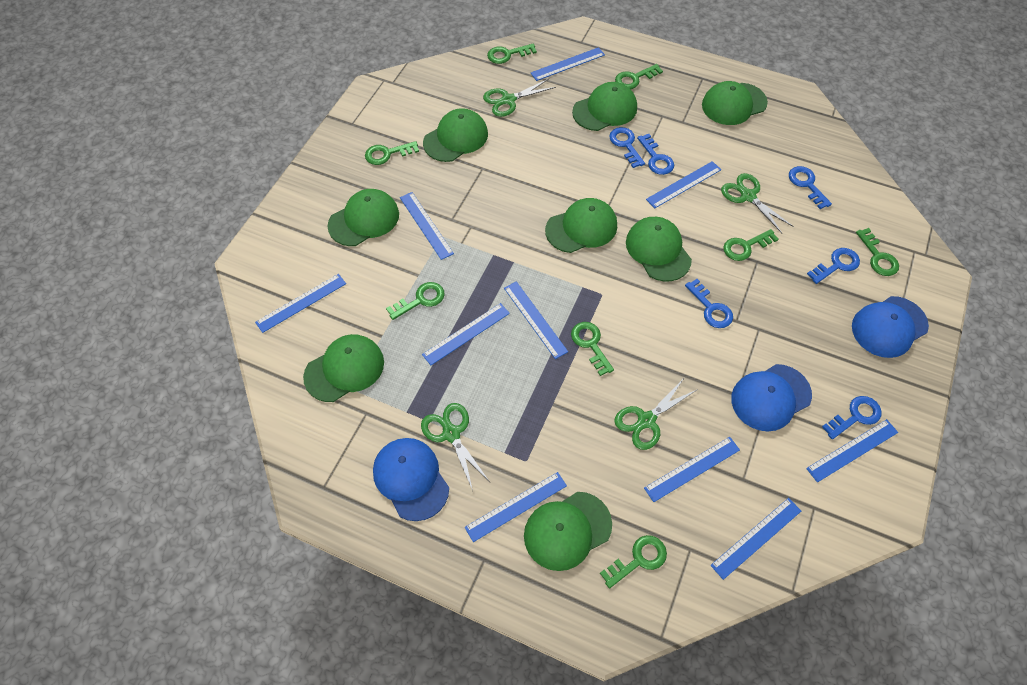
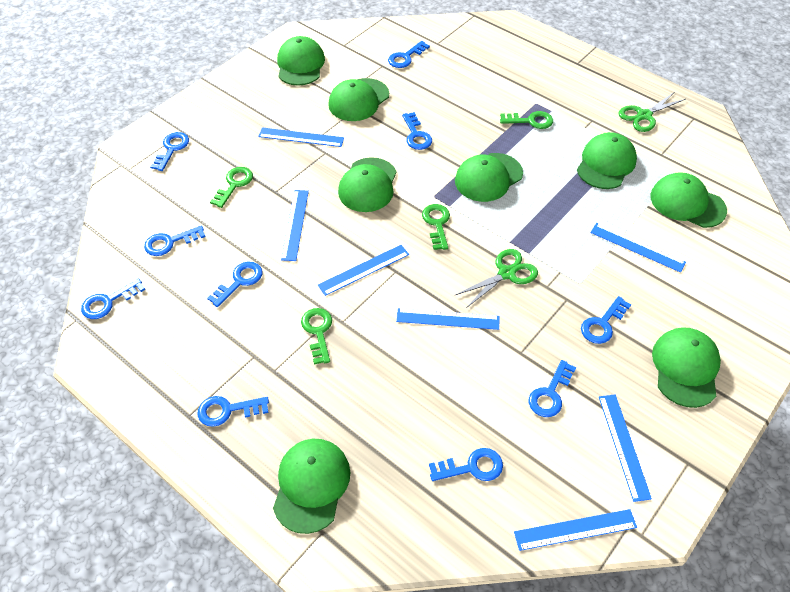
blue cap: 3 -> 0
blue key: 6 -> 10
blue ruler: 10 -> 7
green key: 8 -> 4
green scissors: 4 -> 2

